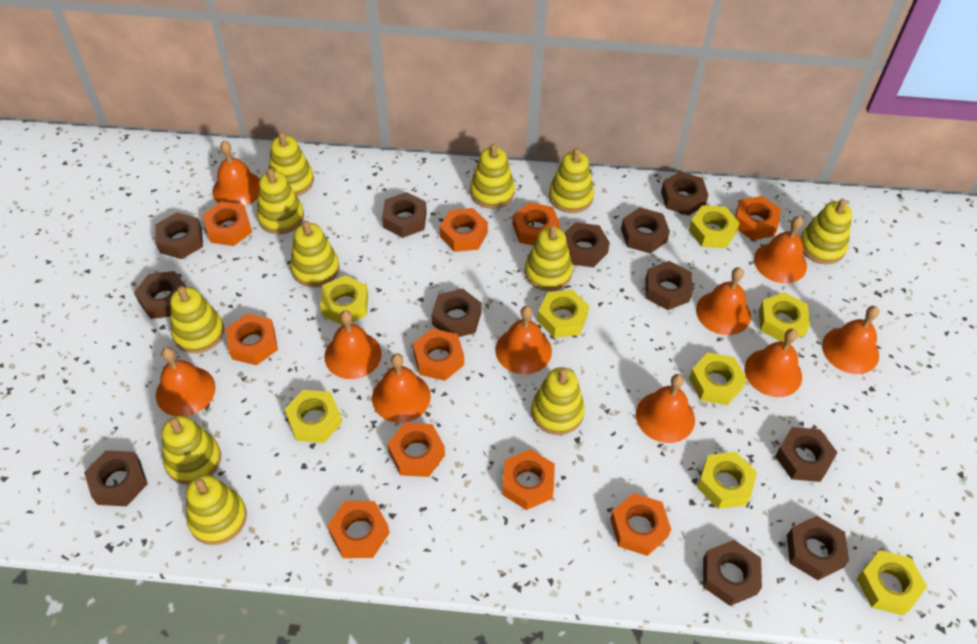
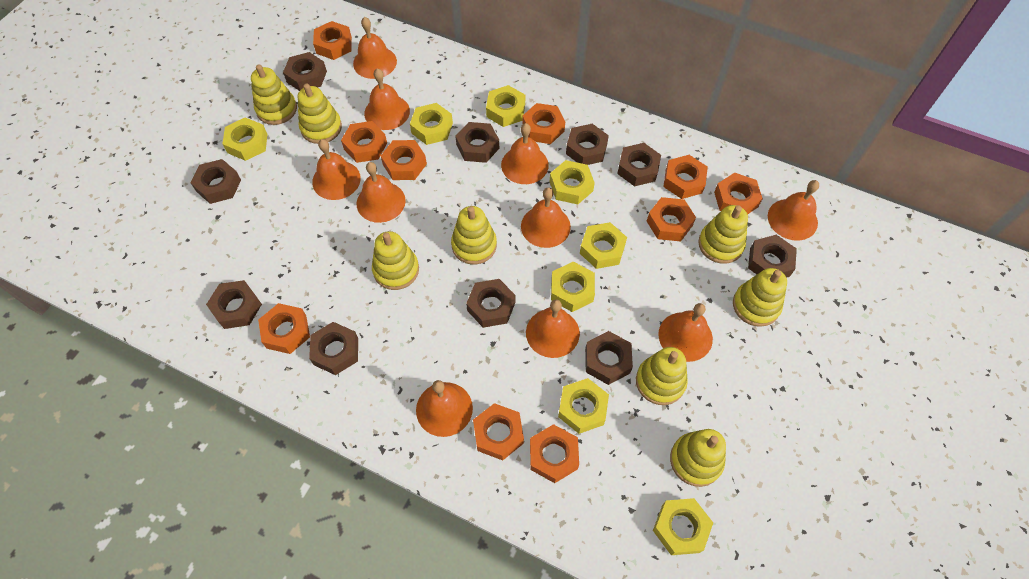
brown nut: 12 -> 10
yellow stacking toy: 11 -> 8

